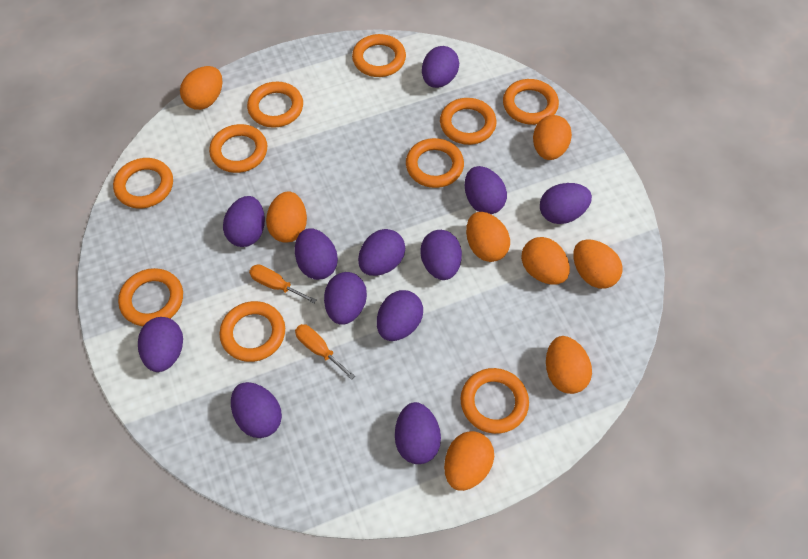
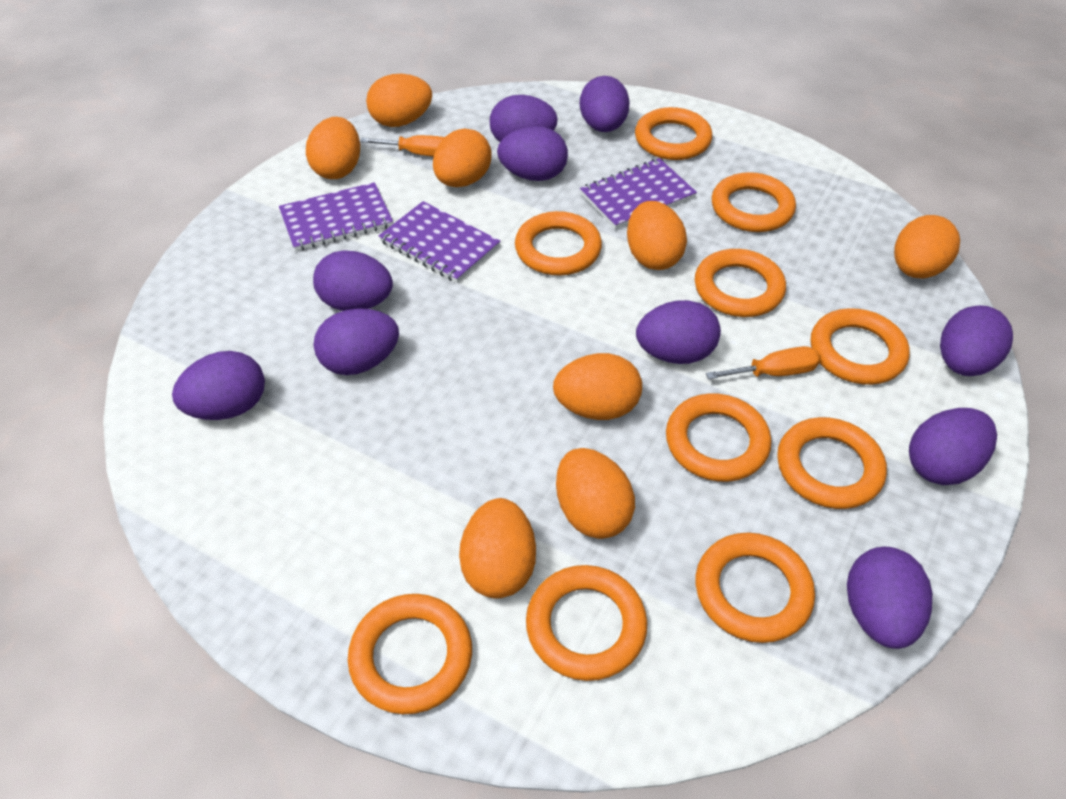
purple egg: 12 -> 10
purple notebook: 0 -> 3

